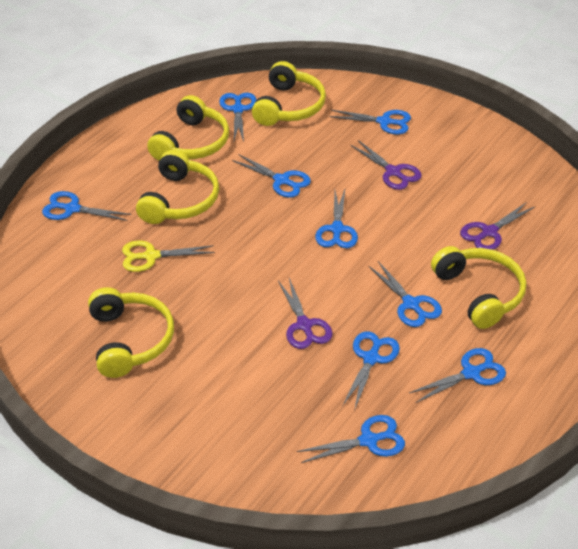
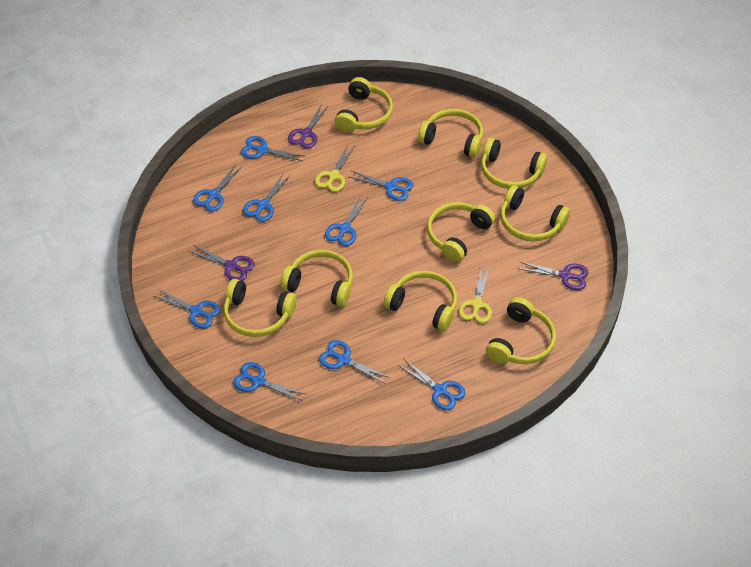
yellow headphones: 5 -> 9
yellow scissors: 1 -> 2

